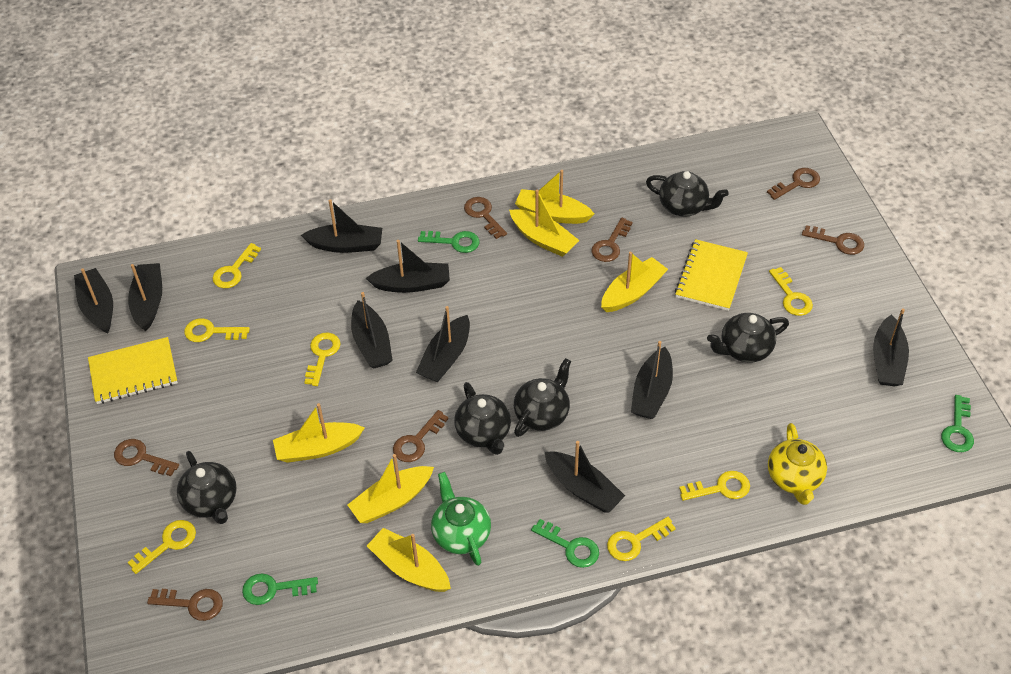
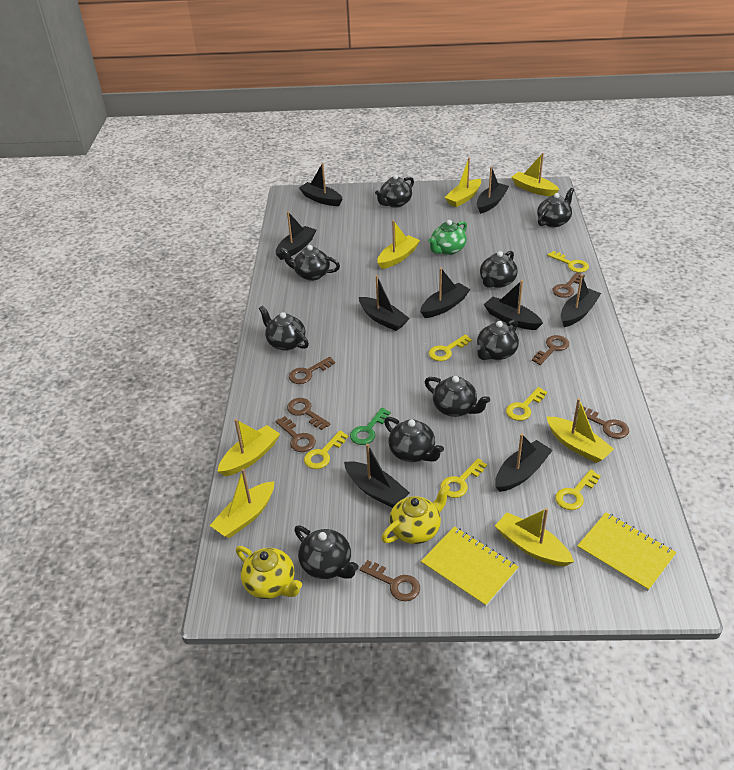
black teapot: 5 -> 9
green key: 4 -> 1
yellow boat: 6 -> 7
yellow key: 7 -> 6
yellow teapot: 1 -> 2

